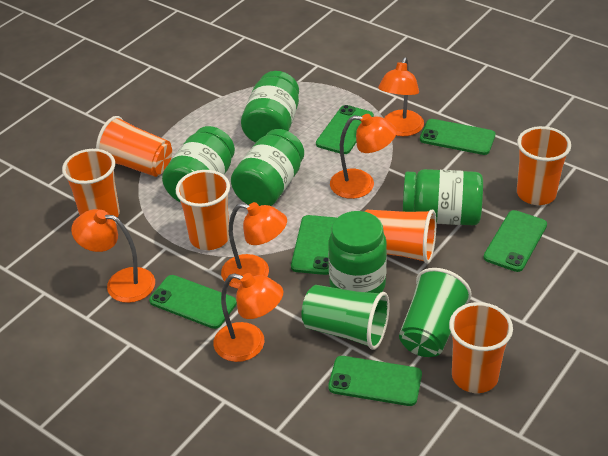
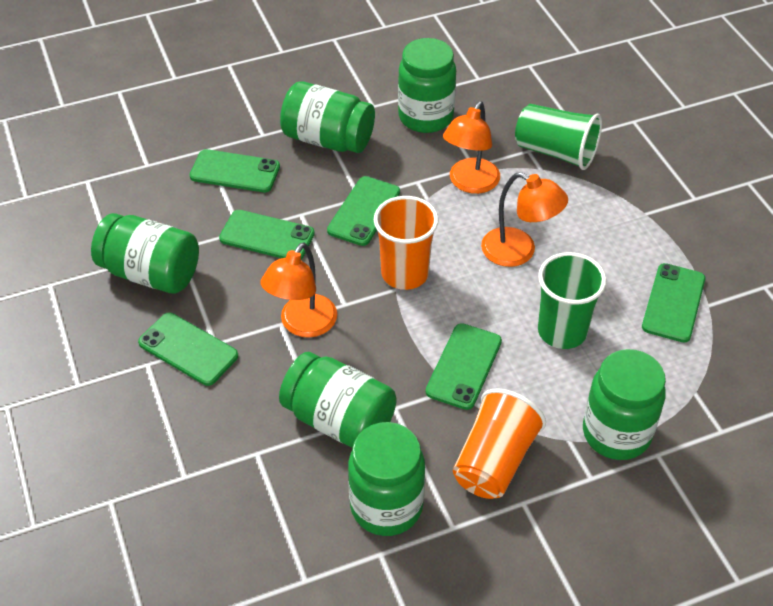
green jar: 5 -> 6
orange cup: 6 -> 2
orange lamp: 5 -> 3

